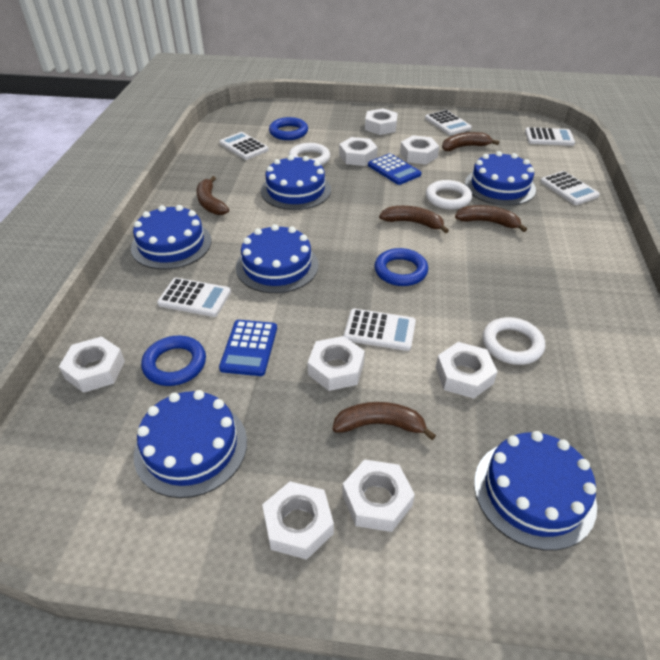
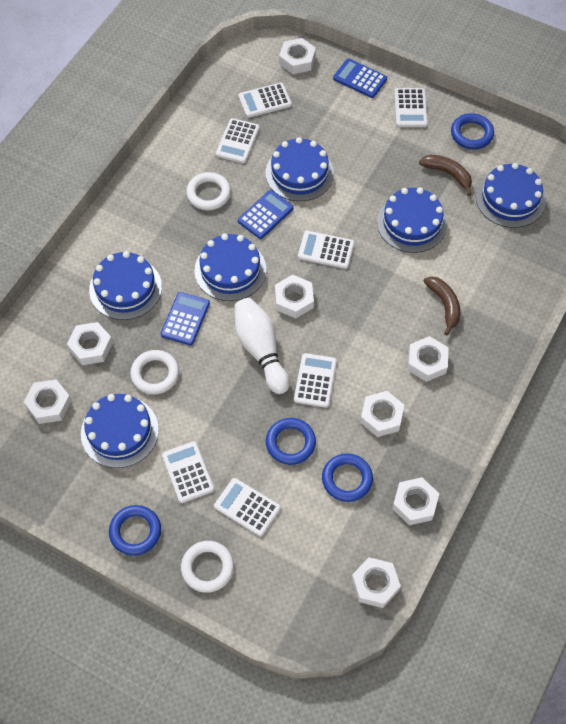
blue calculator: 2 -> 3
blue ring: 3 -> 4
brown banana: 5 -> 2
white bowling pin: 0 -> 1
white calculator: 6 -> 7

